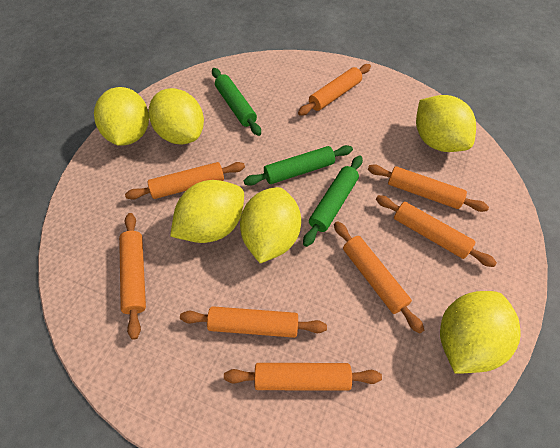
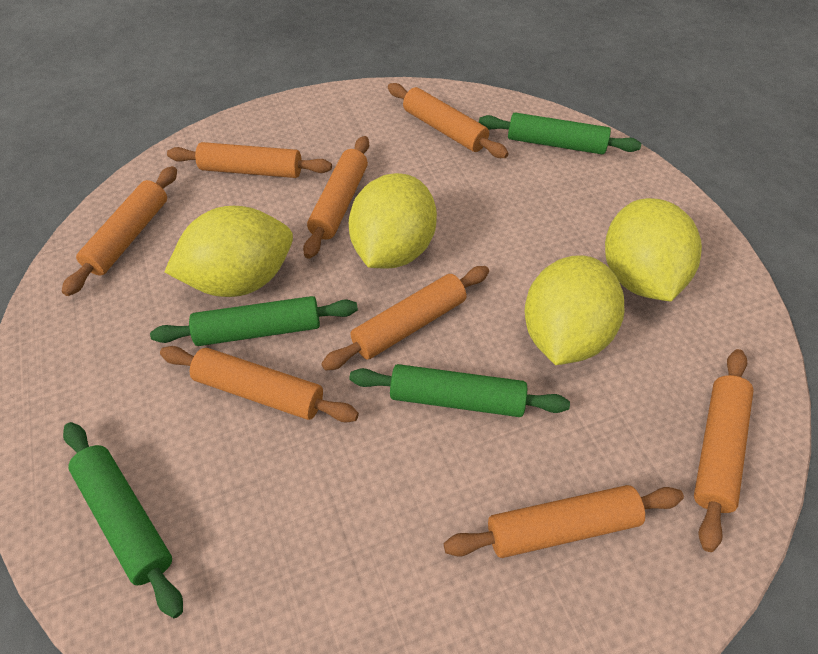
green rolling pin: 3 -> 4
yellow lemon: 6 -> 4

